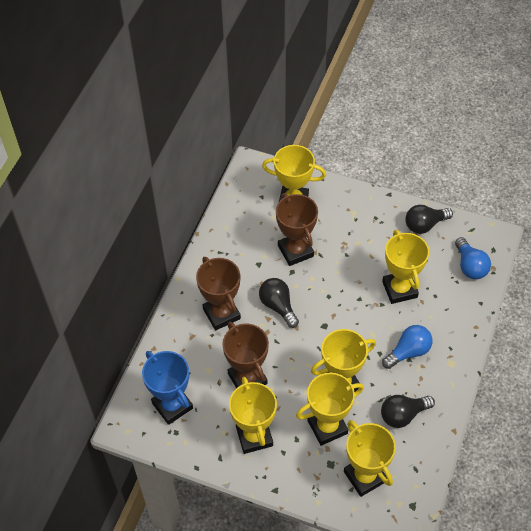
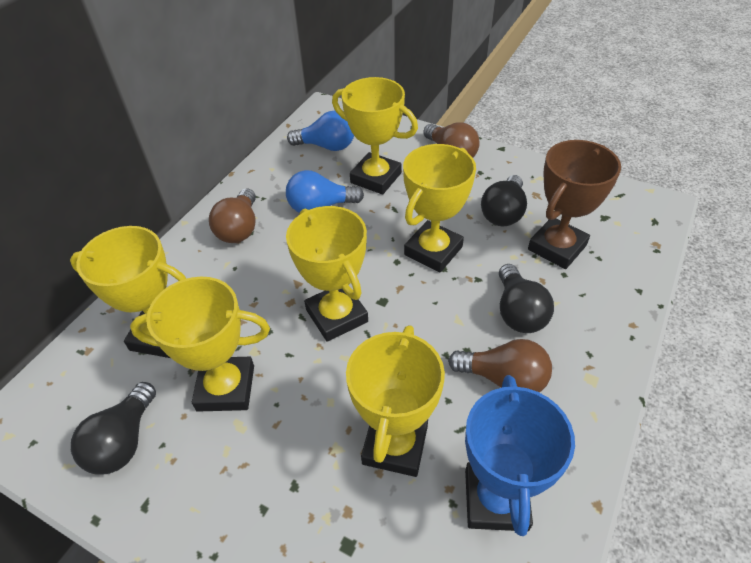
brown light bulb: 0 -> 3
brown trophy: 3 -> 1

